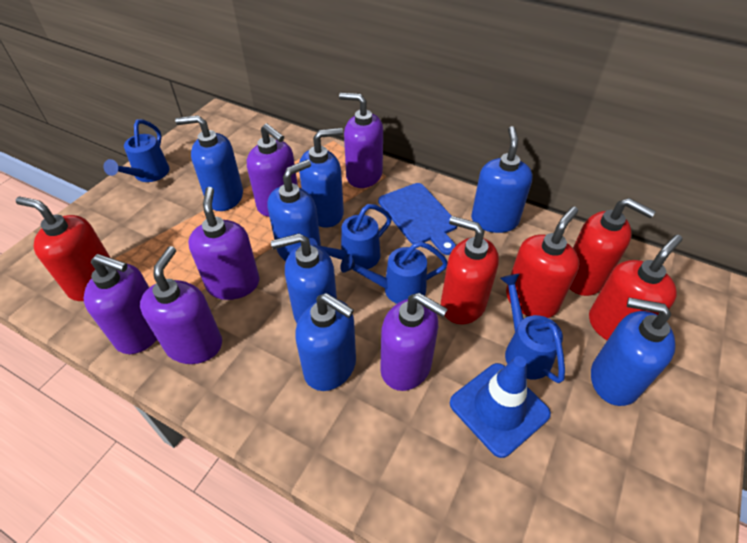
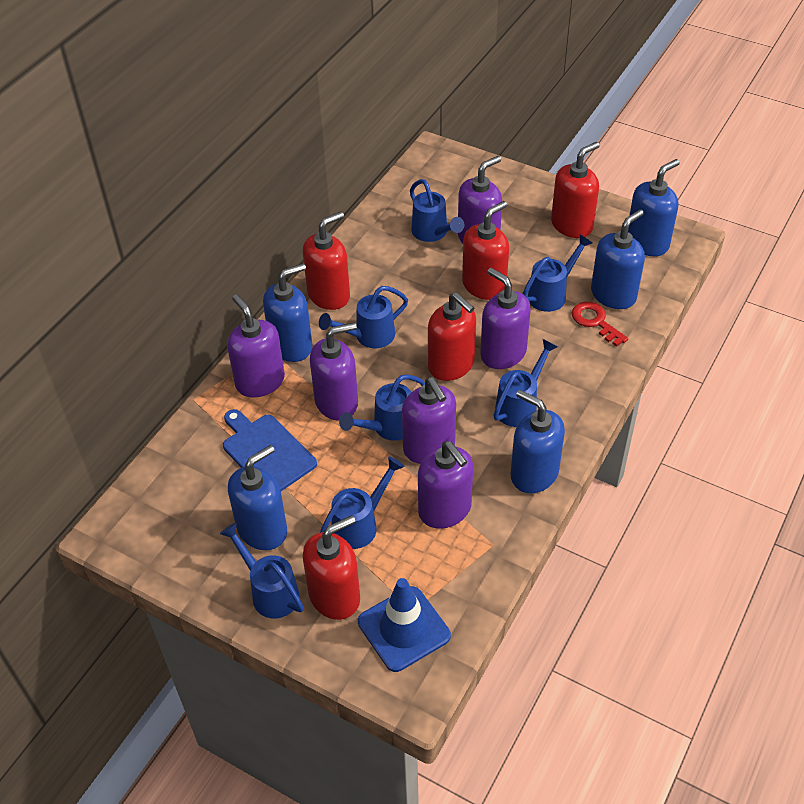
blue soap dispenser: 7 -> 5
blue watering can: 4 -> 7
red key: 0 -> 1

